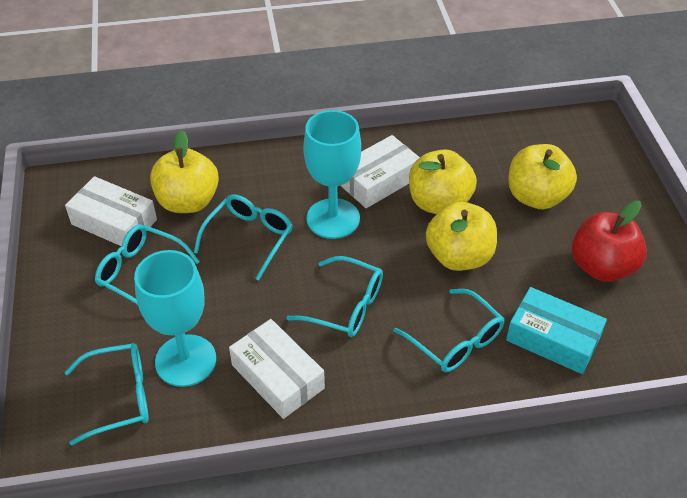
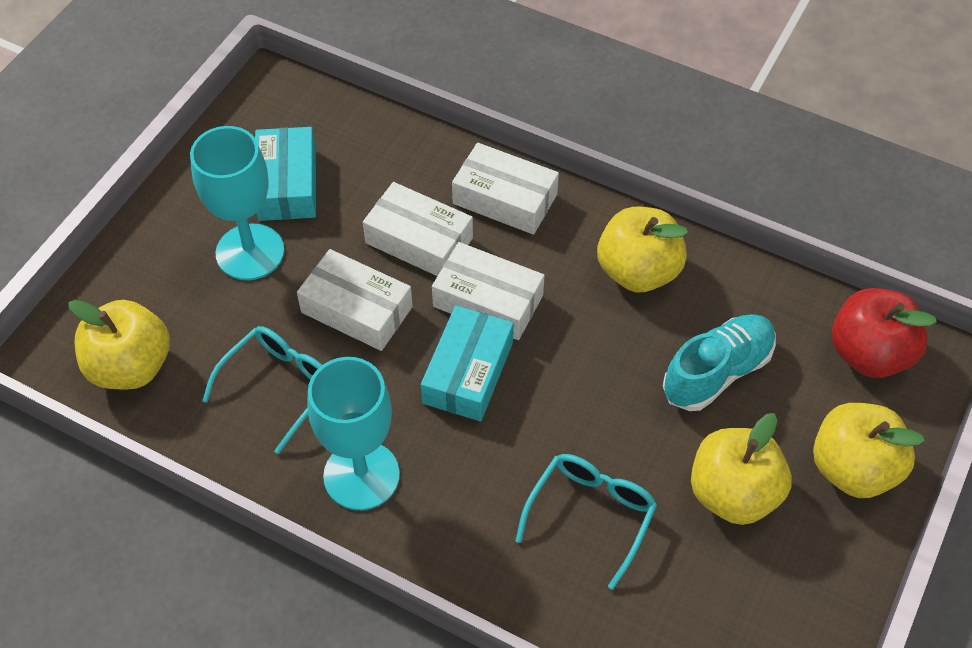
turquoise box: 1 -> 2
turquoise glasses: 5 -> 2
turquoise shoe: 0 -> 1
white box: 3 -> 4

